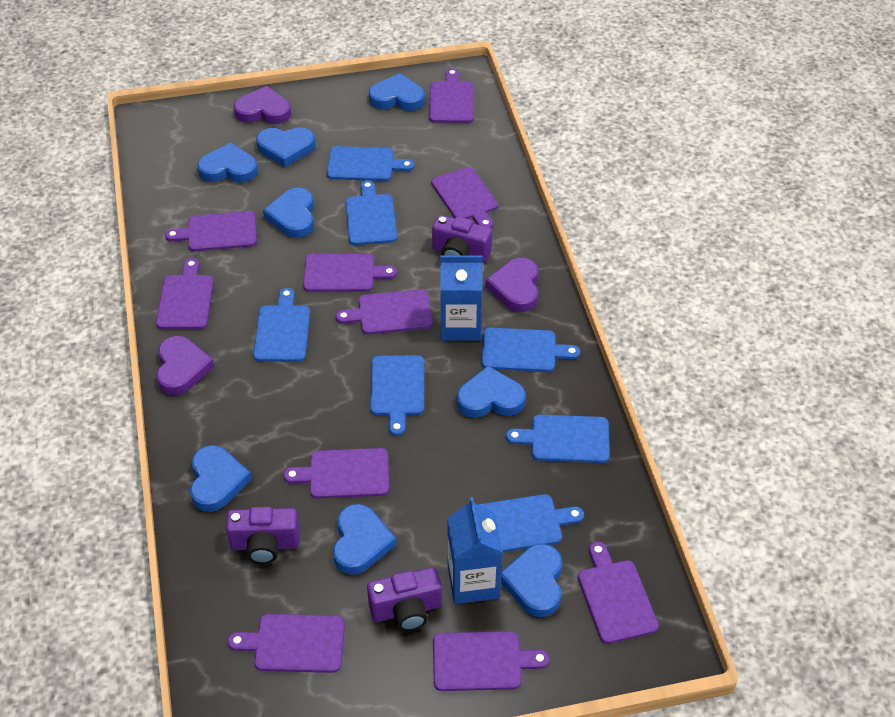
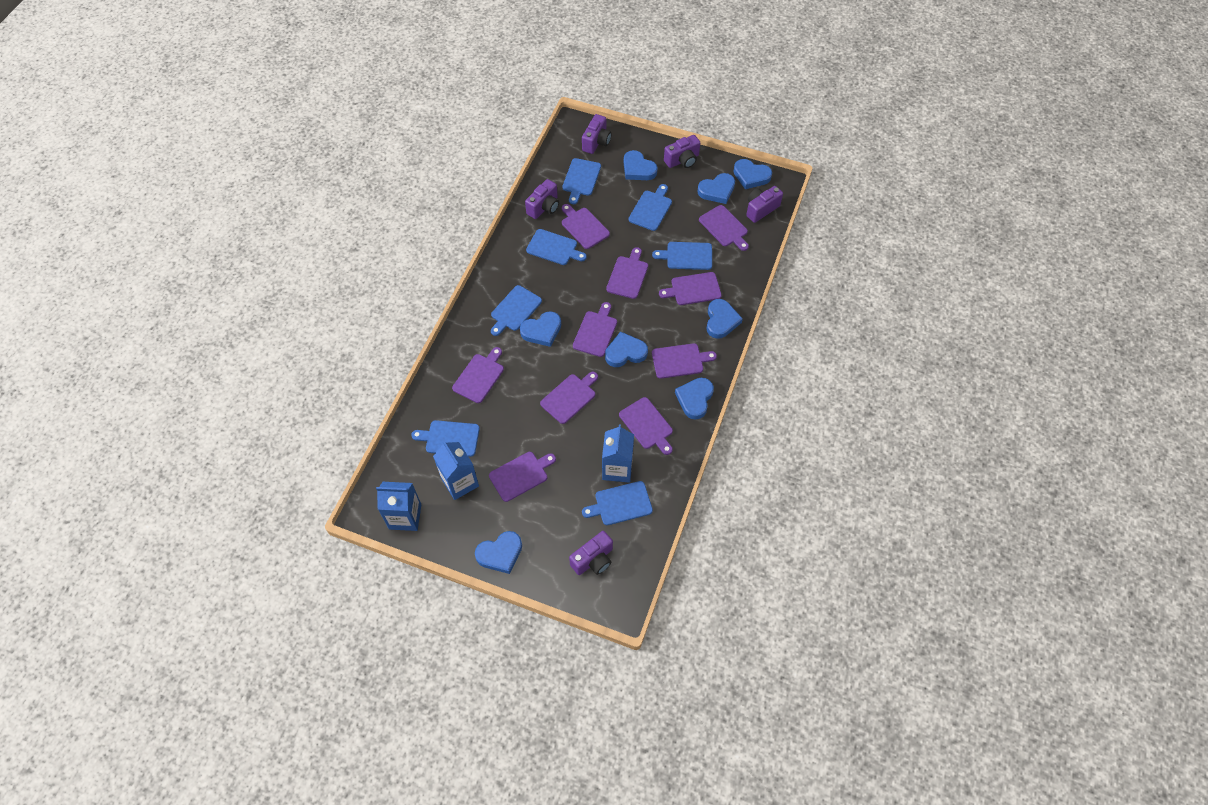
blue carton: 2 -> 3
purple camera: 3 -> 5
purple heart: 3 -> 0

